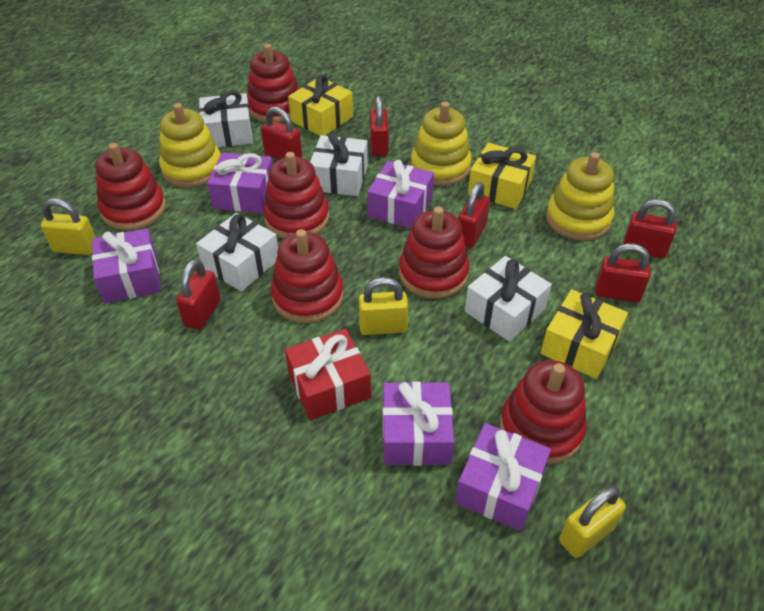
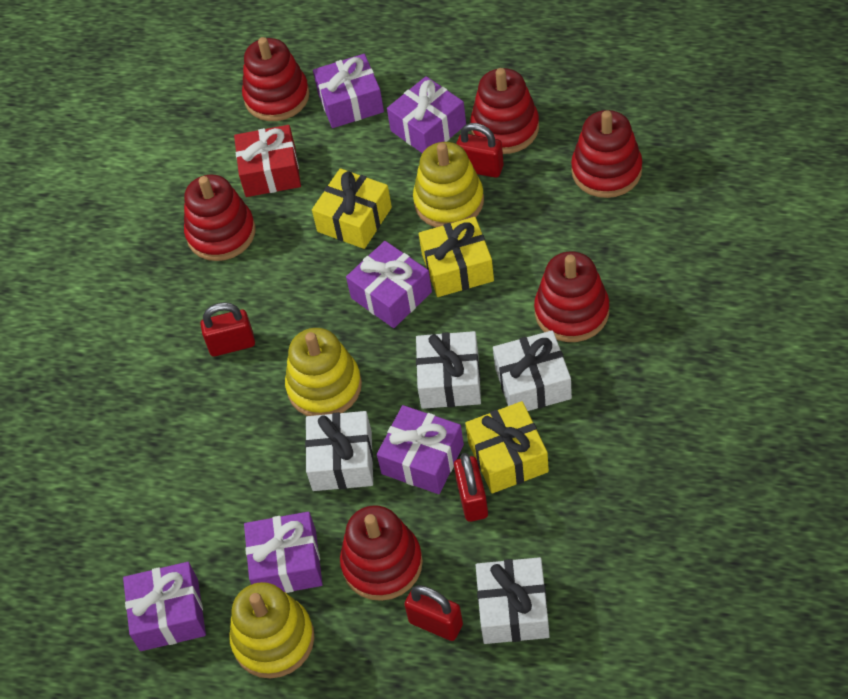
purple gift: 5 -> 6
red padlock: 6 -> 4
yellow padlock: 3 -> 0

